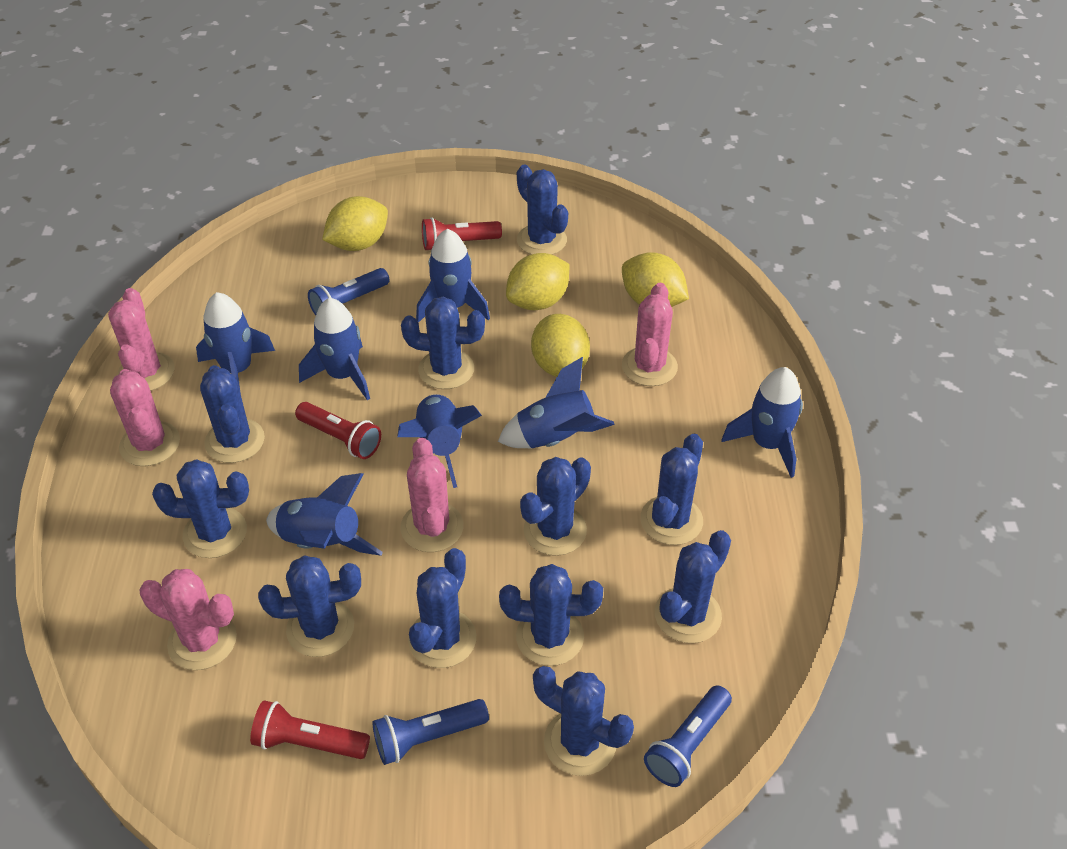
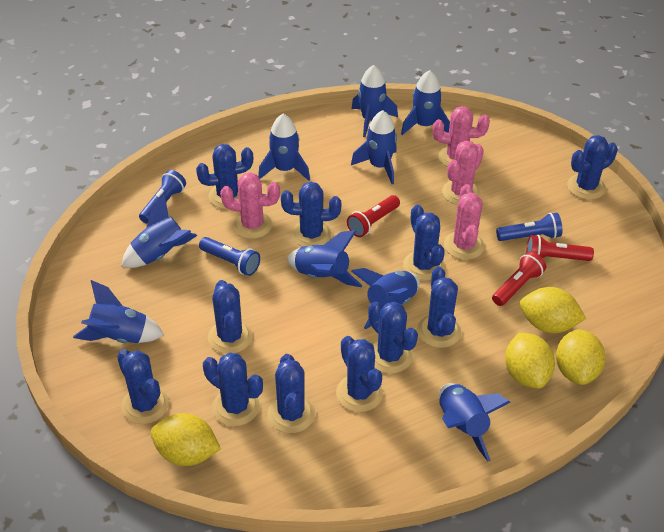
blue rocket: 7 -> 9
pink cactus: 5 -> 4

